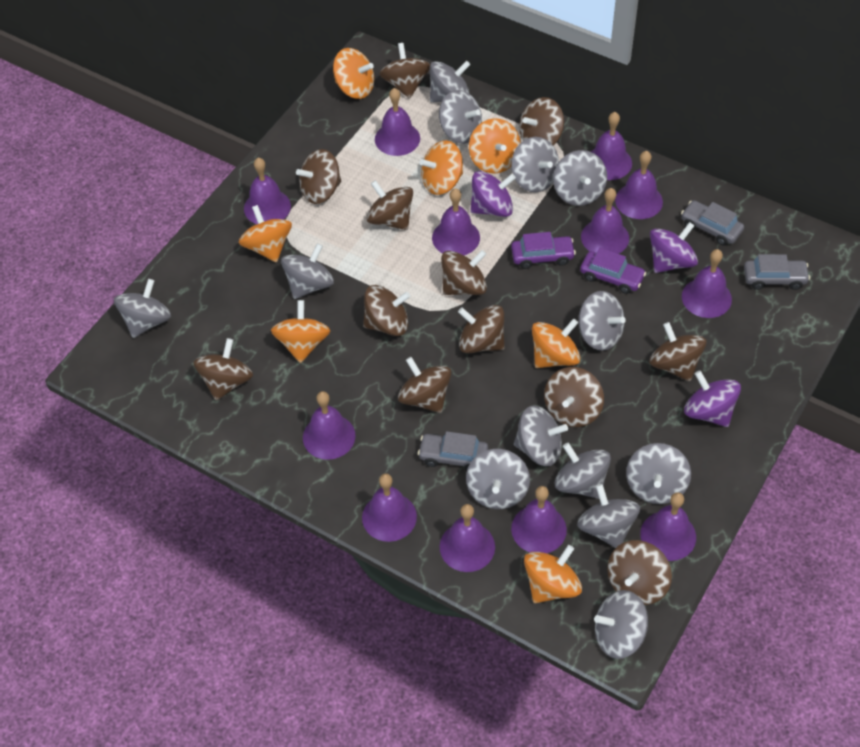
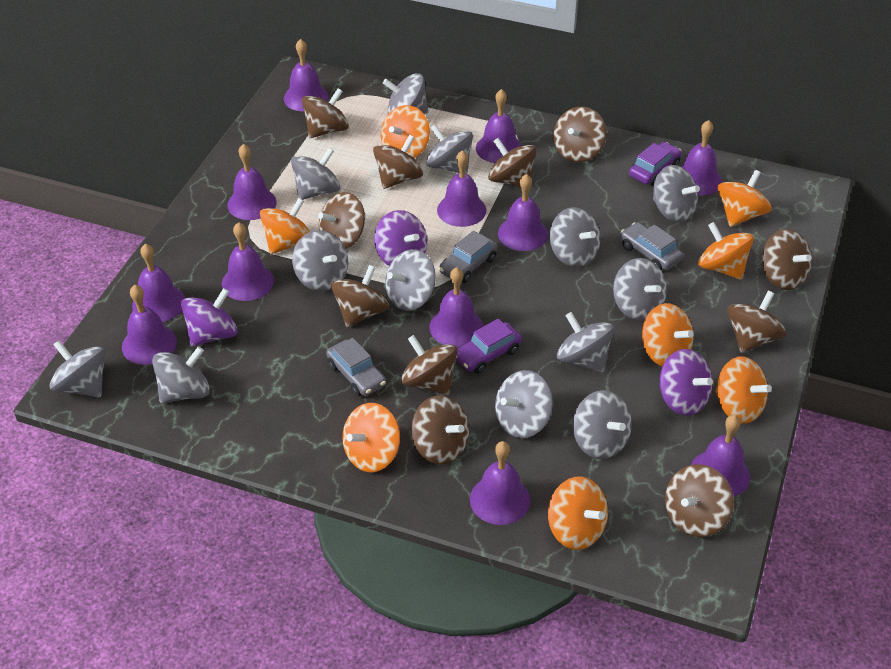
brown spinning top: 12 -> 11
orange spinning top: 7 -> 8

